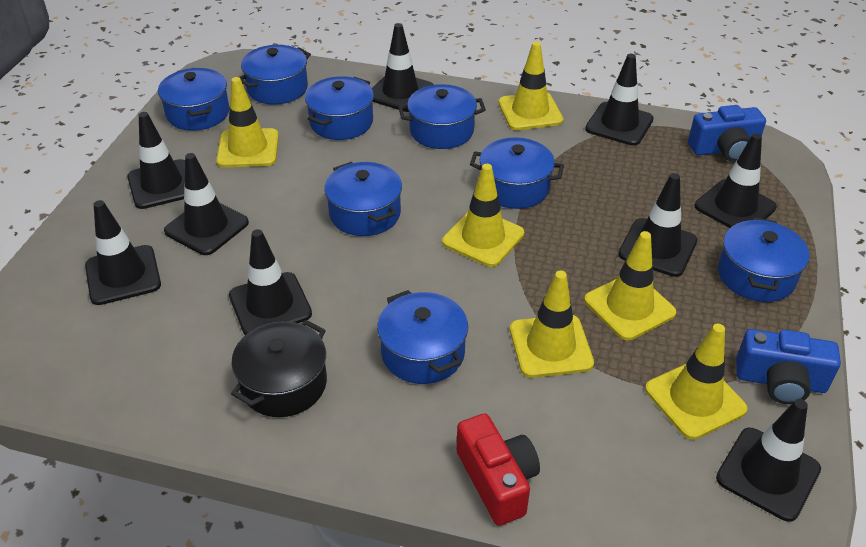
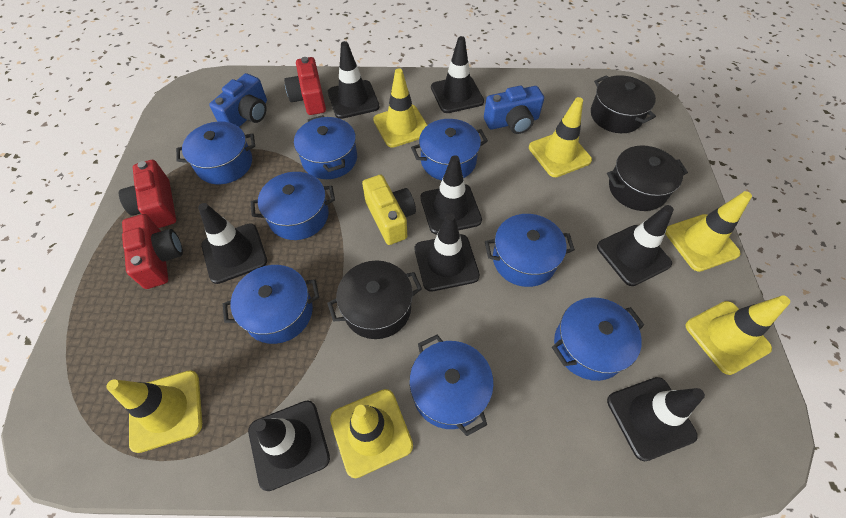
black pot: 1 -> 3
black traffic cone: 9 -> 8
red camera: 1 -> 3
yellow camera: 0 -> 1

